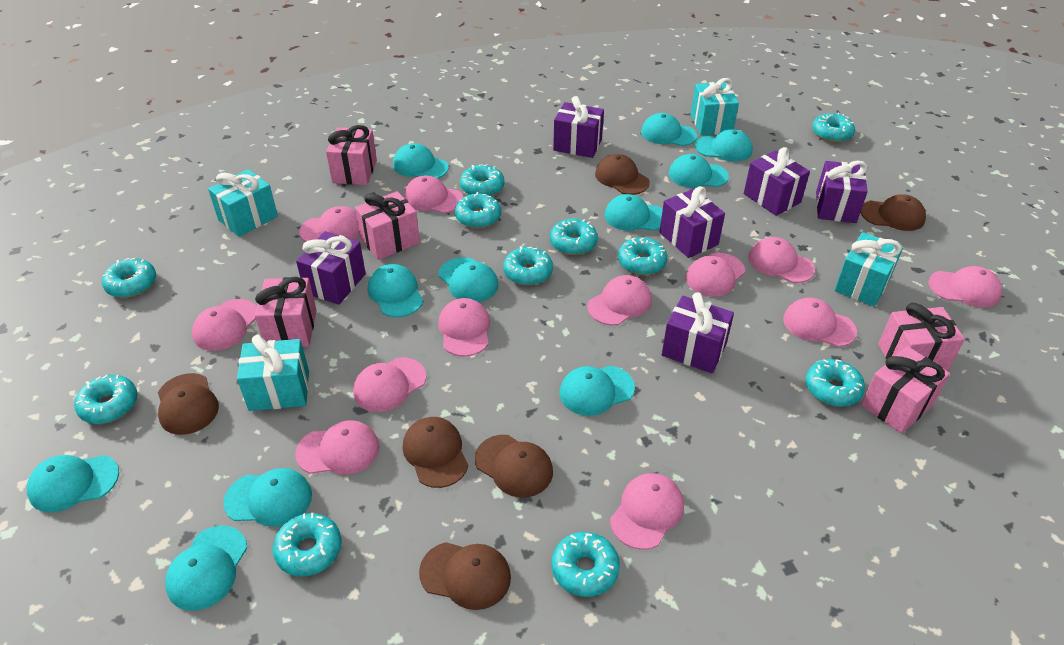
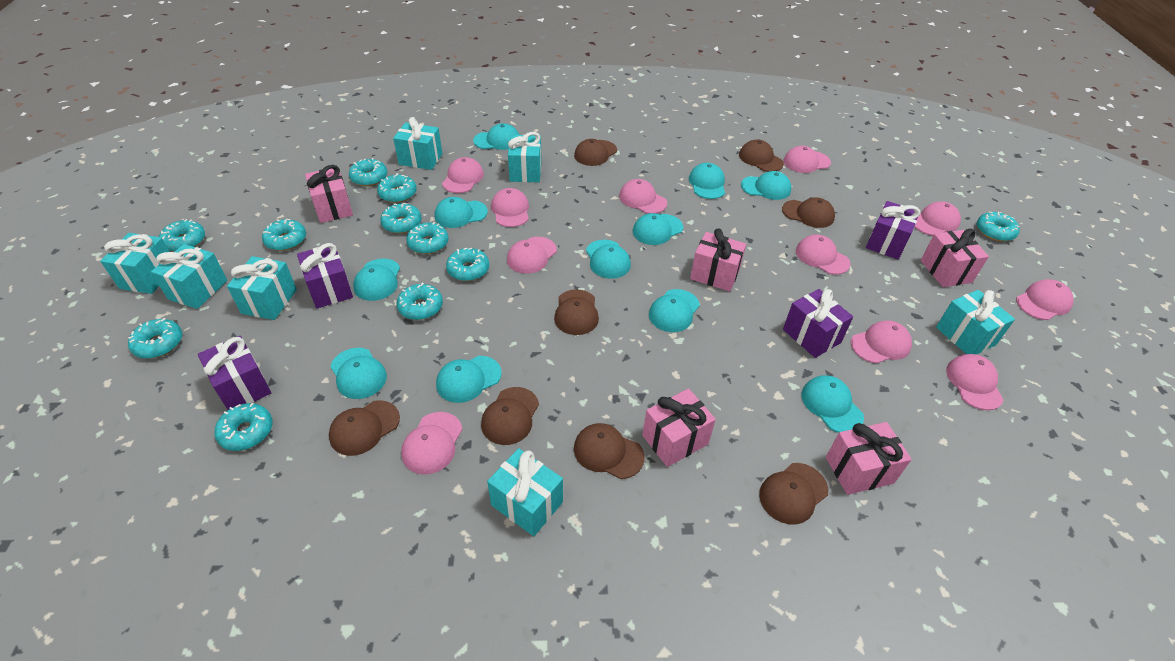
brown cap: 6 -> 8
pink cap: 12 -> 11
purple gift: 6 -> 4
turquoise gift: 4 -> 7

